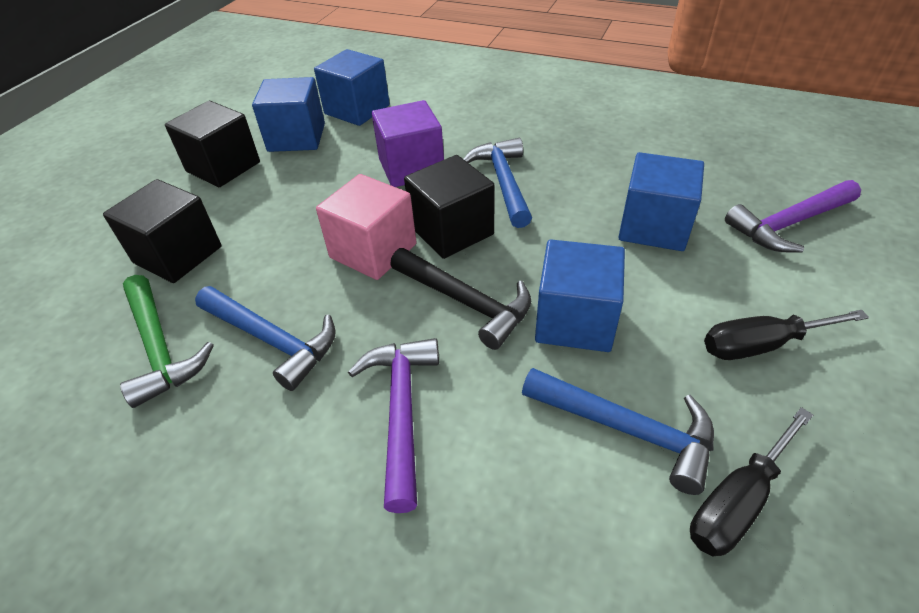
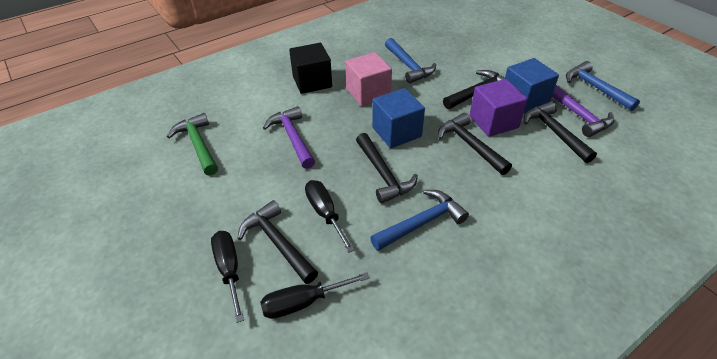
black cube: 3 -> 1
black hammer: 1 -> 5
black screwdriver: 2 -> 3
blue cube: 4 -> 2

